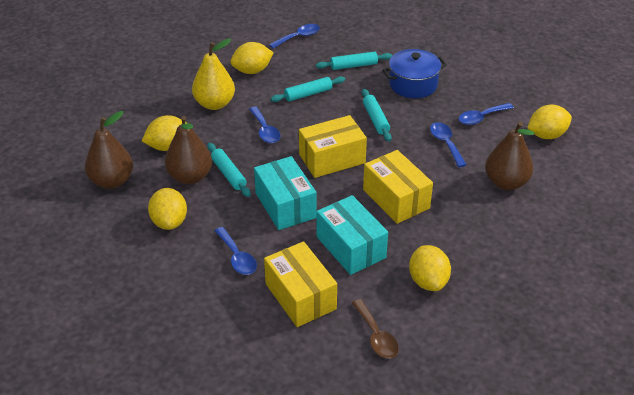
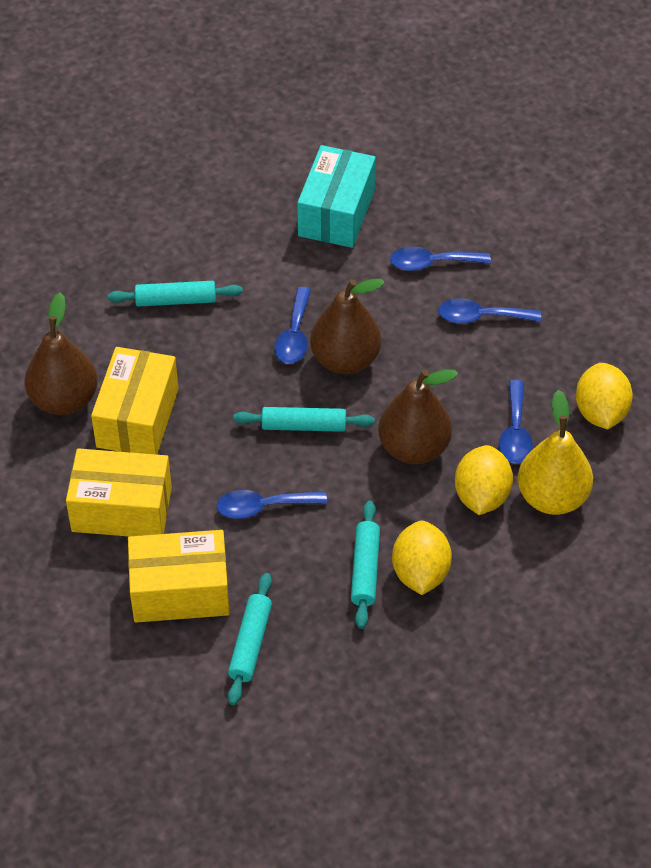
blue pot: 1 -> 0
brown spoon: 1 -> 0
turquoise box: 2 -> 1
yellow lemon: 5 -> 3

